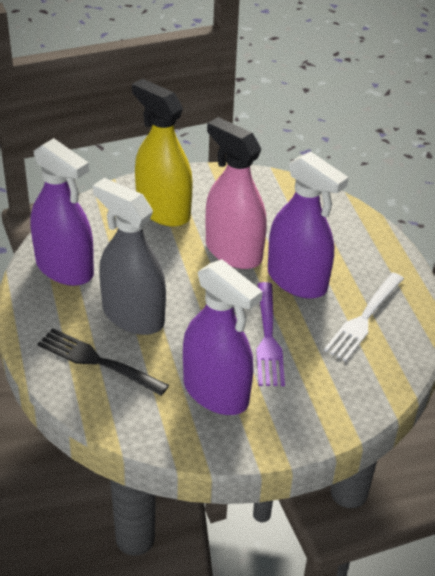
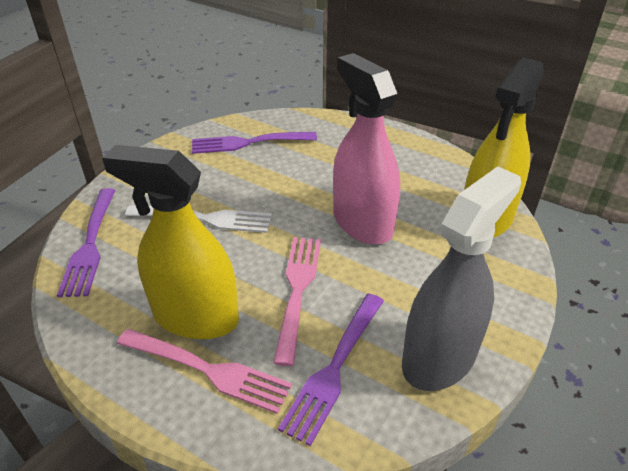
black fork: 1 -> 0
pink fork: 0 -> 2
purple fork: 1 -> 3
purple spray bottle: 3 -> 0
yellow spray bottle: 1 -> 2

